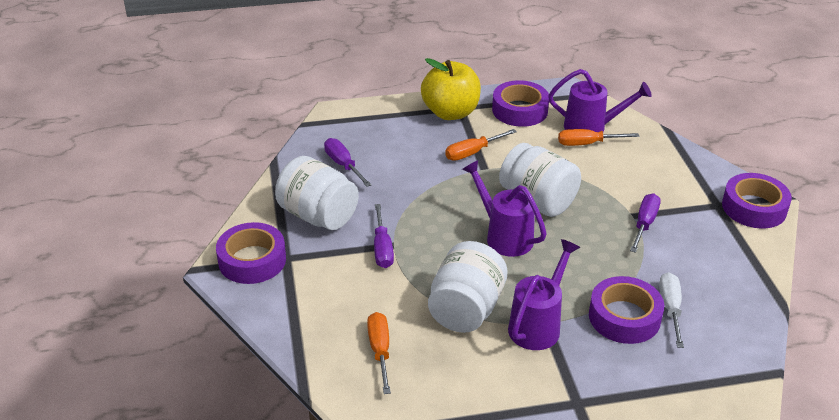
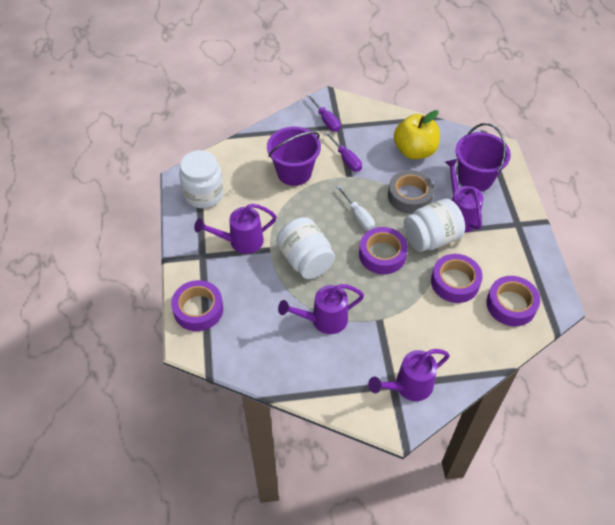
grey tape: 0 -> 1
orange screwdriver: 3 -> 0
purple bucket: 0 -> 2
purple screwdriver: 3 -> 2
purple watering can: 3 -> 4

